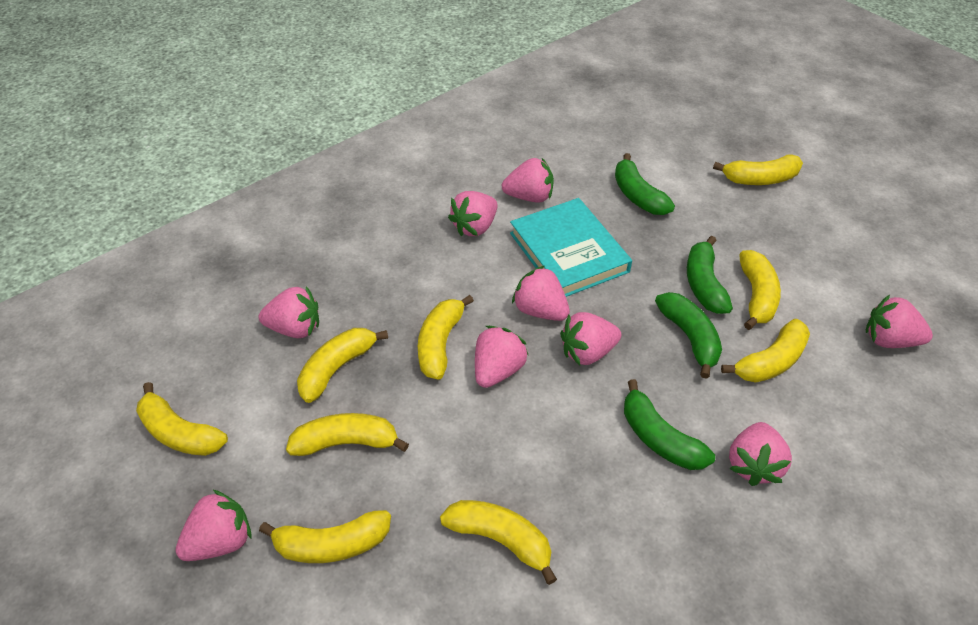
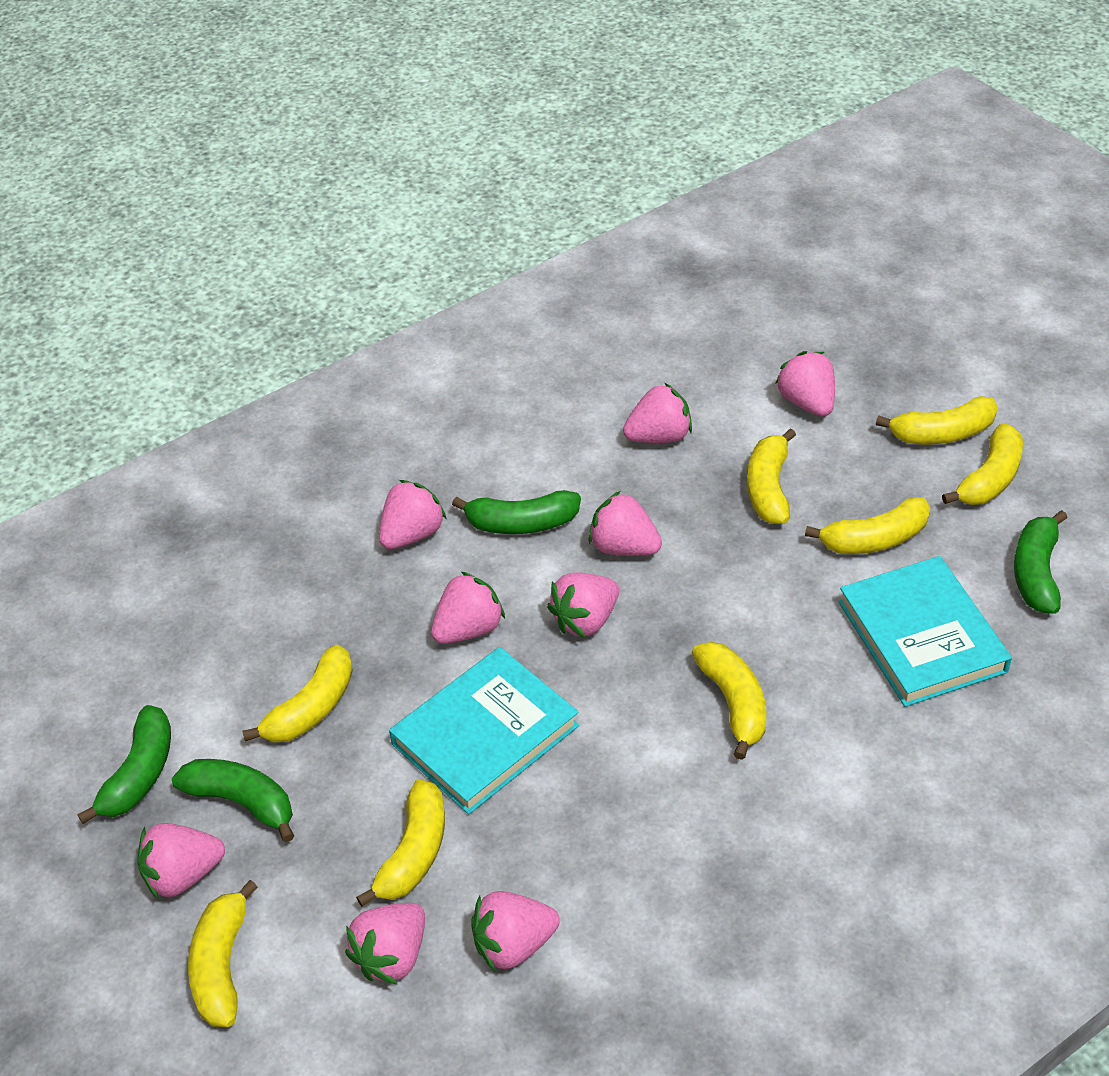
turquoise book: 1 -> 2
yellow banana: 9 -> 8

